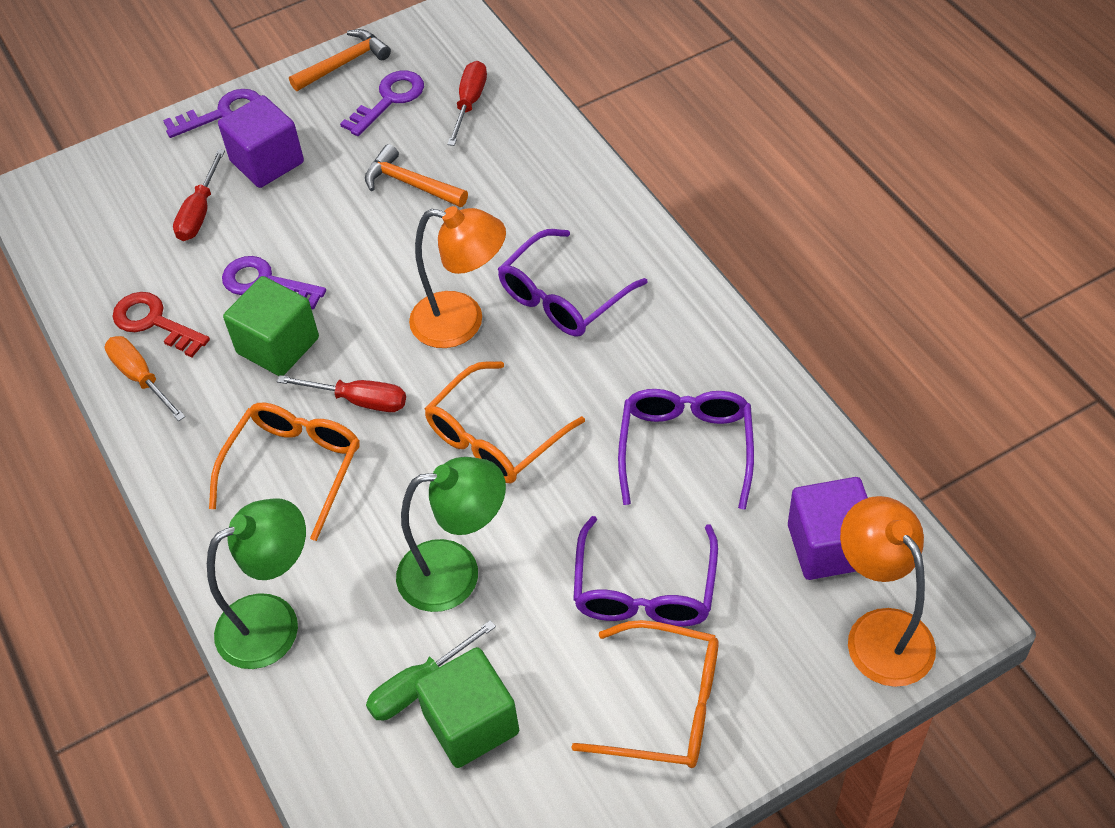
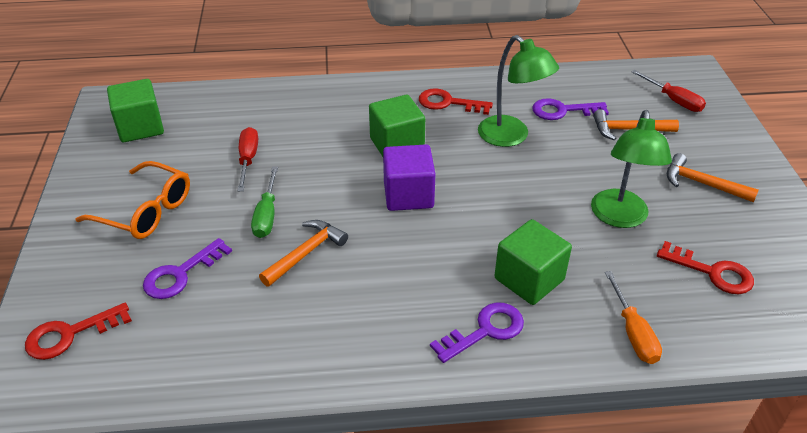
green cube: 2 -> 3
orange glasses: 3 -> 1
orange hammer: 2 -> 3
orange lamp: 2 -> 0
purple cube: 2 -> 1
purple glasses: 3 -> 0
red key: 1 -> 3
red screwdriver: 3 -> 2

